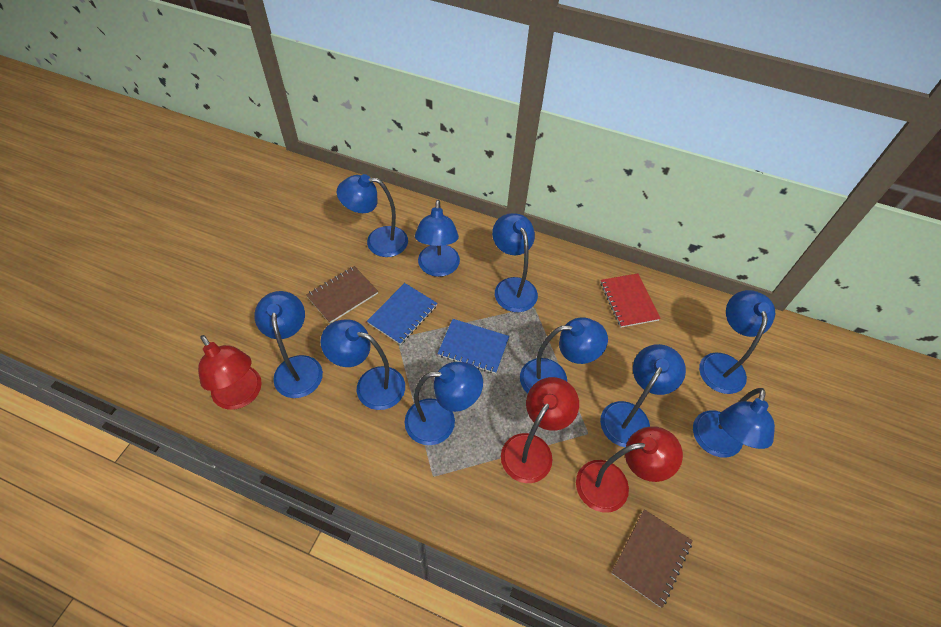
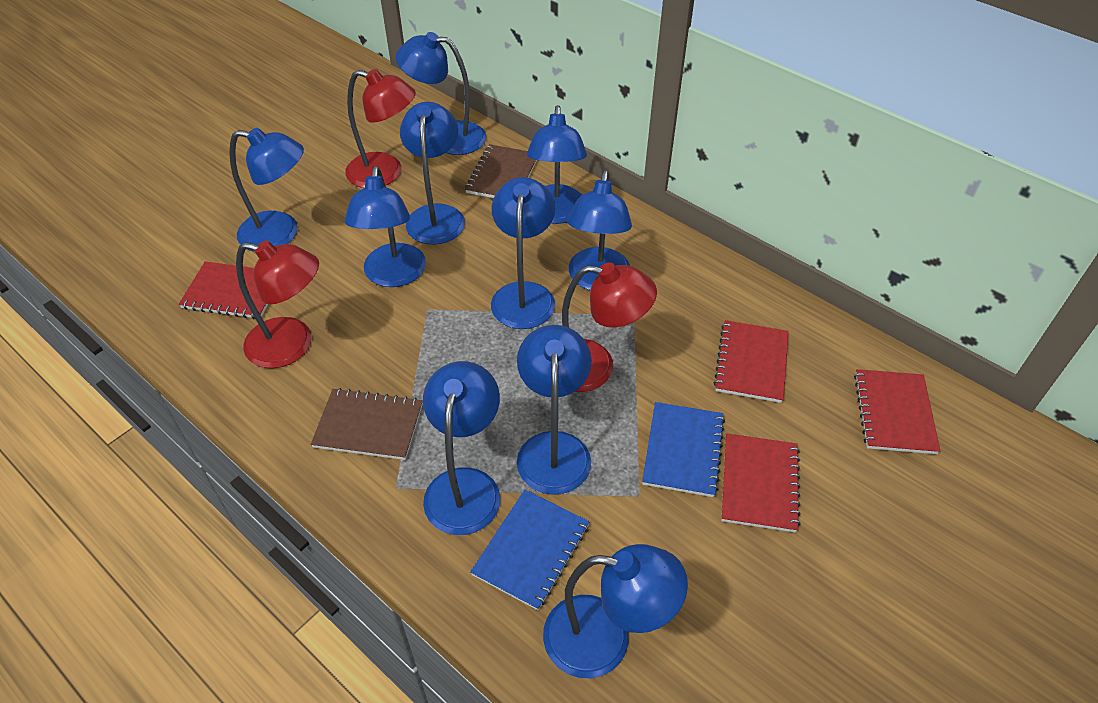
red notebook: 1 -> 4

